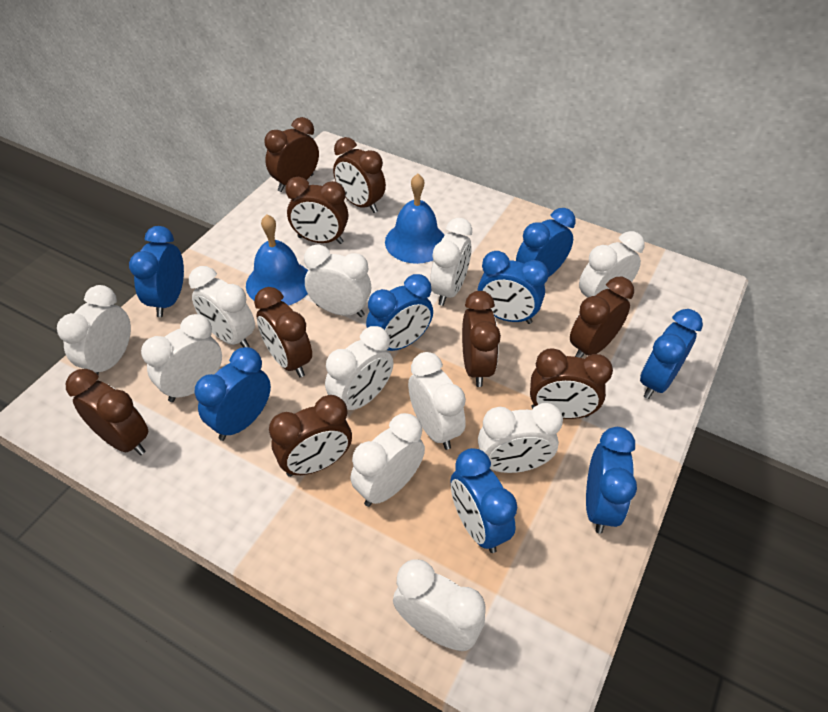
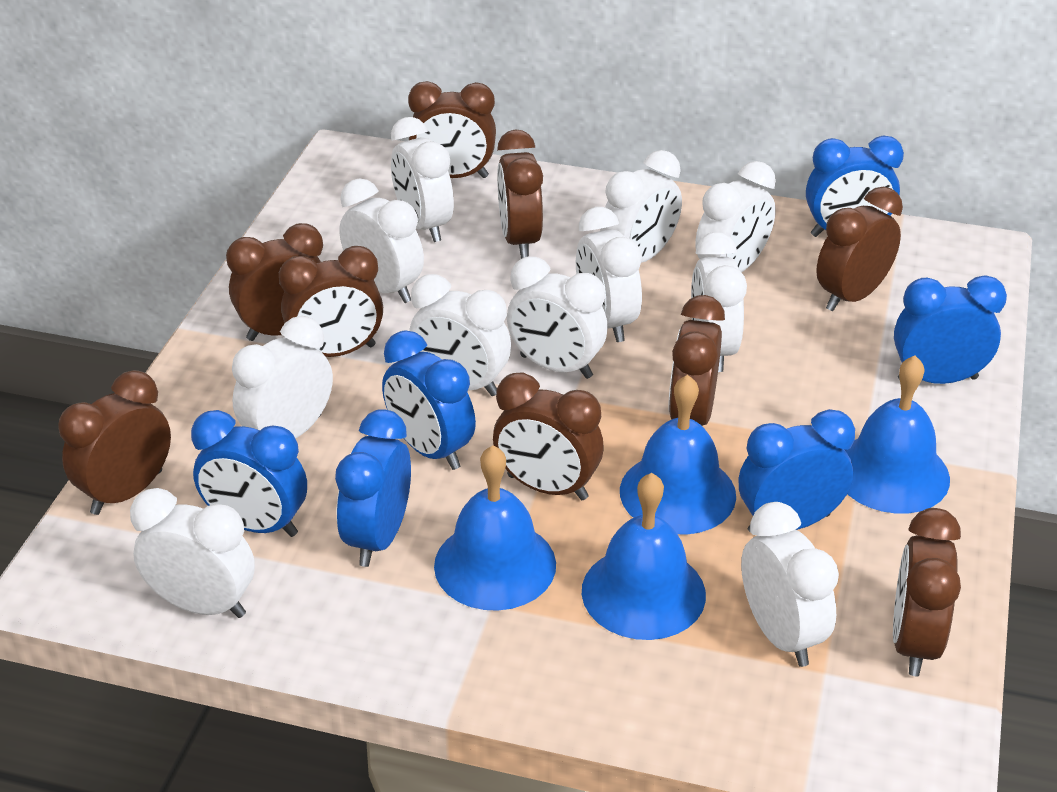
blue bell: 2 -> 4
blue clock: 8 -> 6

